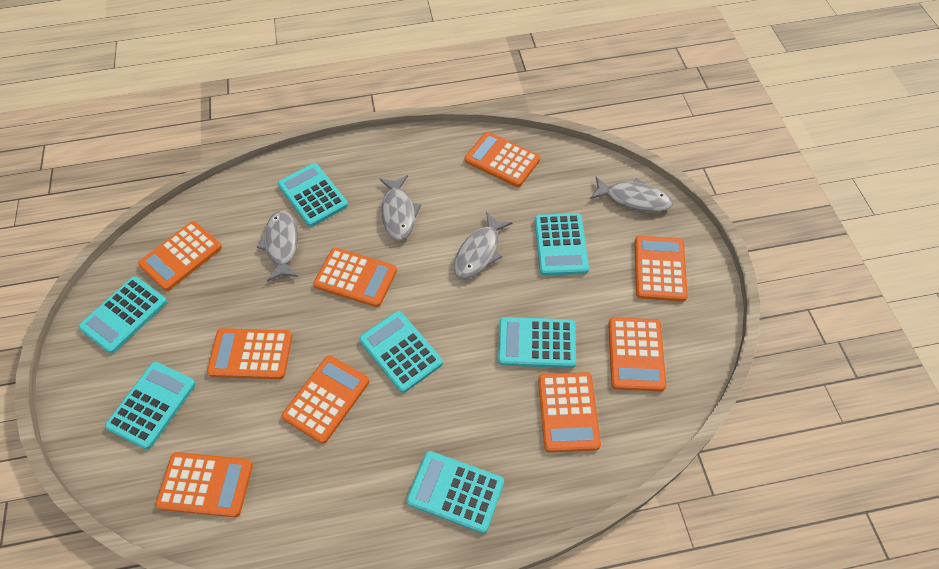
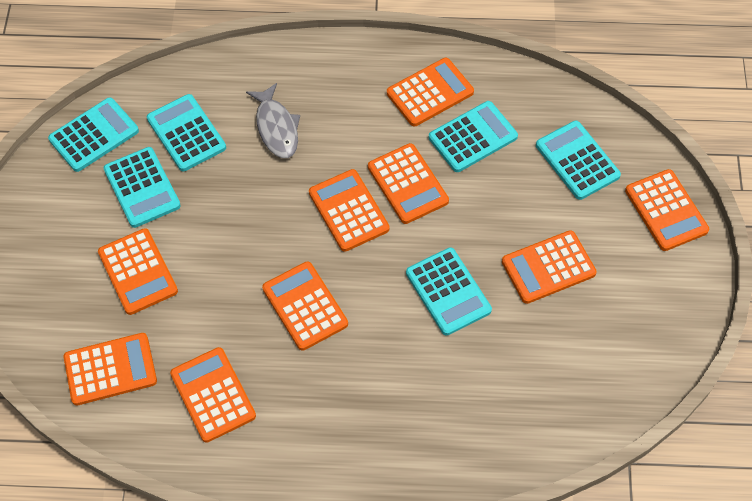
grey fish: 4 -> 1
turquoise calculator: 7 -> 6

